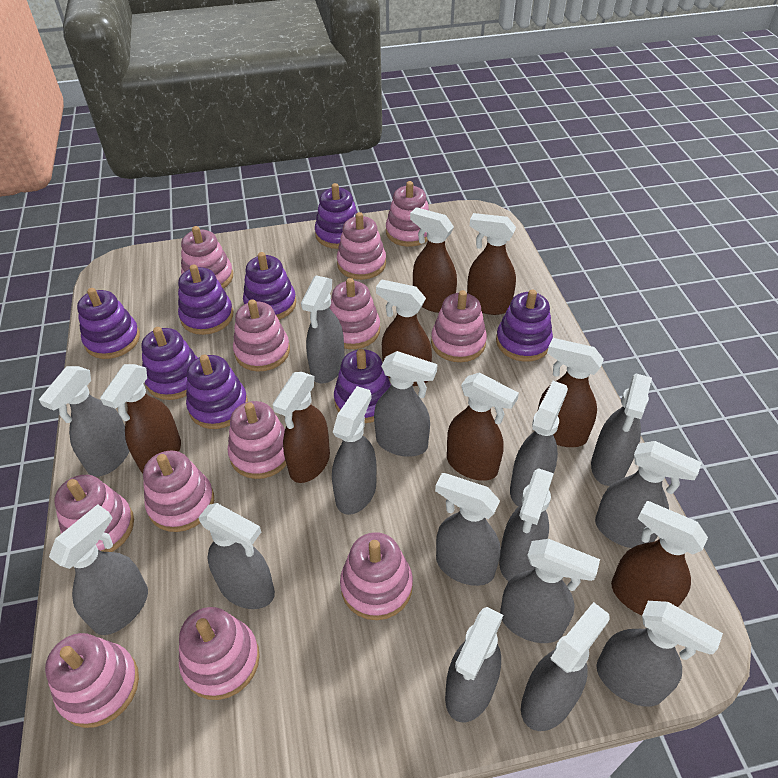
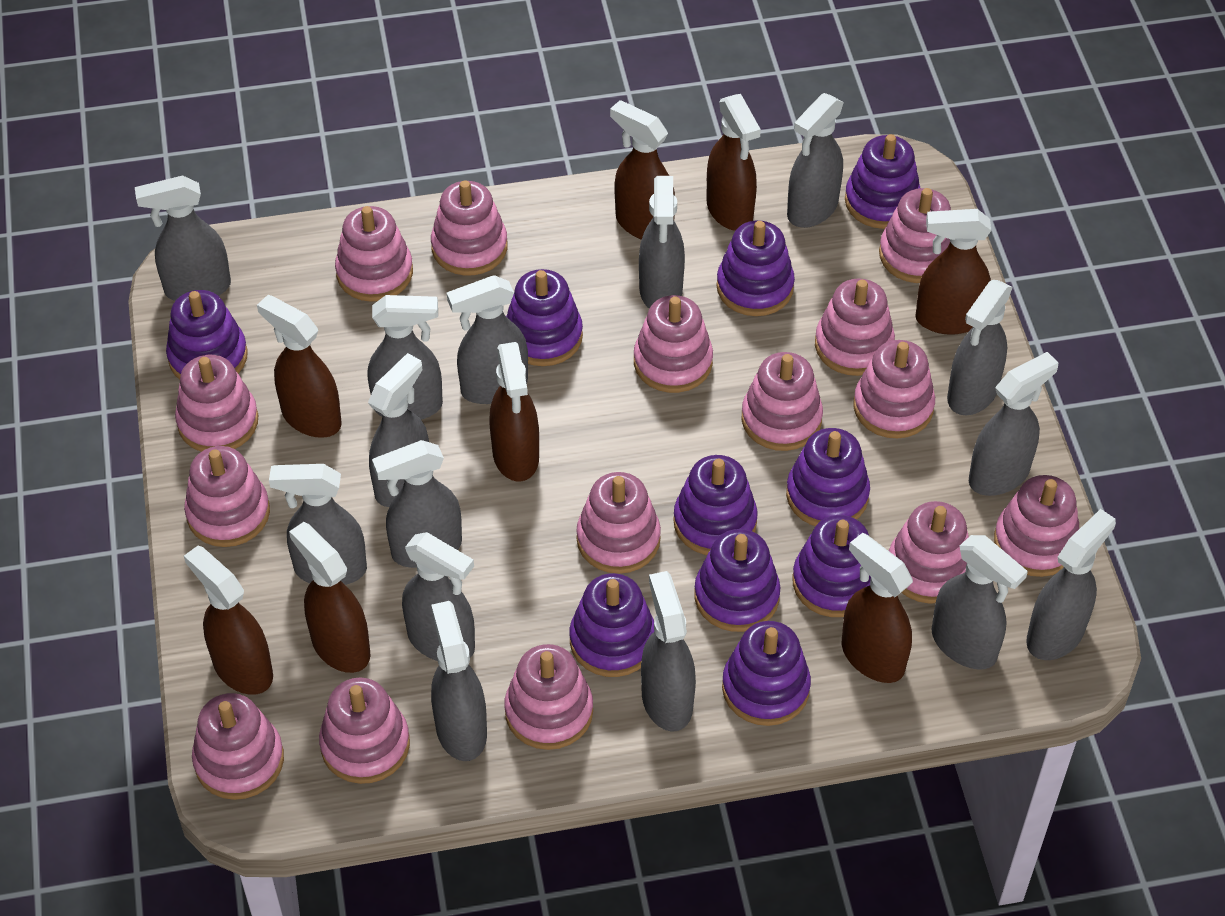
pink stacking toy: 12 -> 15
purple stacking toy: 8 -> 10

